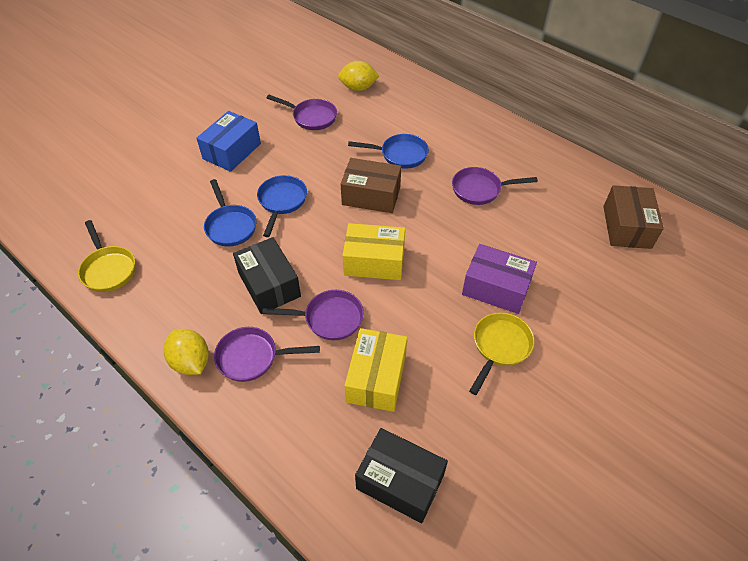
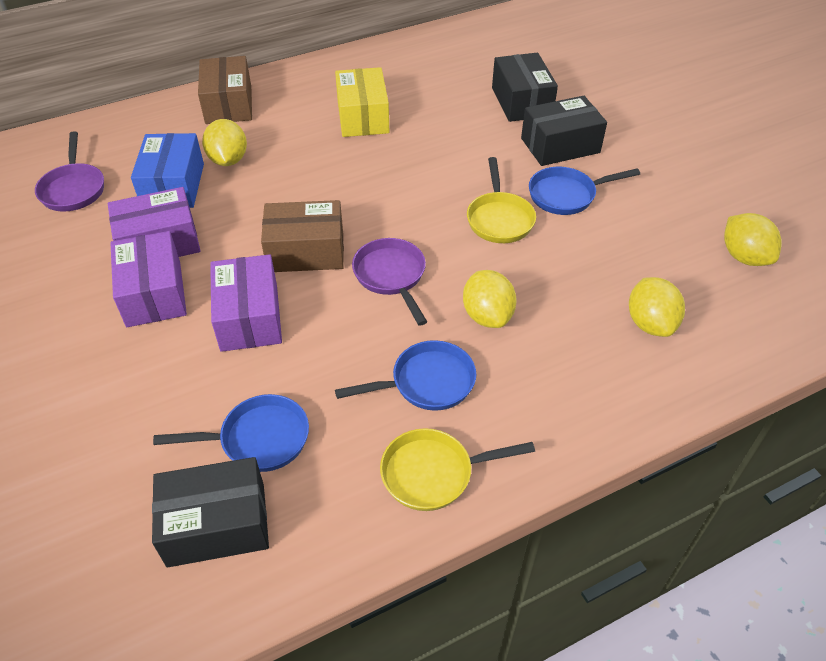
black box: 2 -> 3
purple box: 1 -> 3
purple pan: 4 -> 2
yellow box: 2 -> 1
yellow lemon: 2 -> 4

